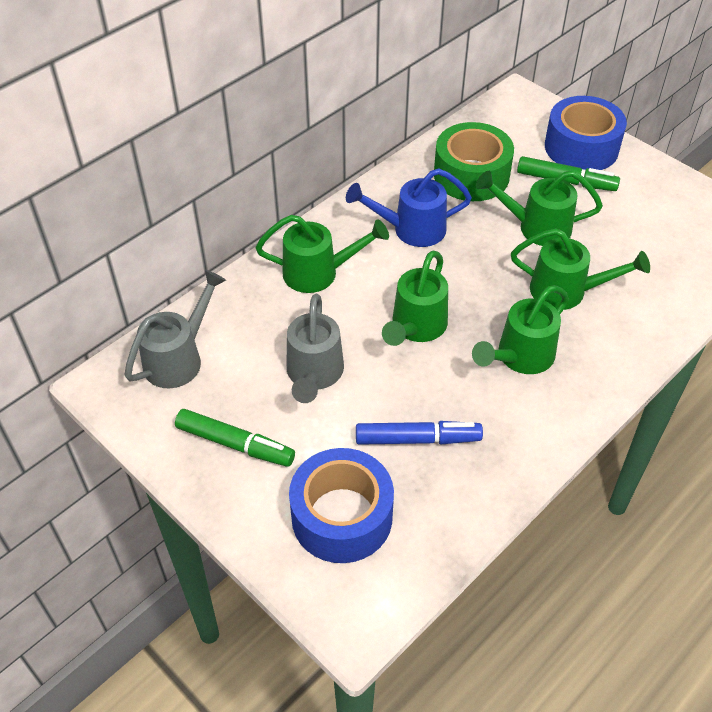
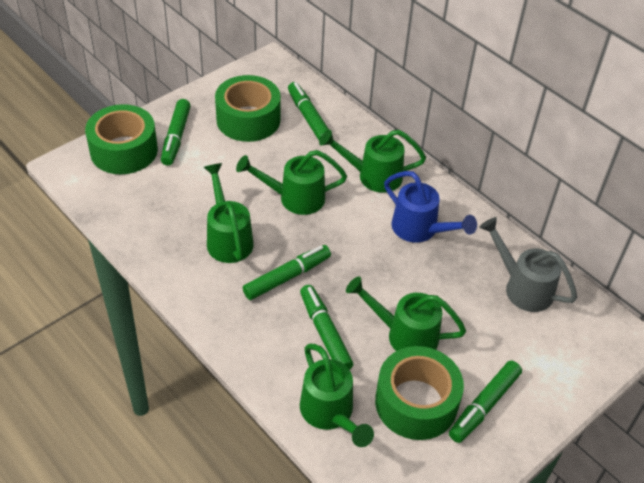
blue marker: 1 -> 0
blue tape: 2 -> 0
green marker: 2 -> 5
green tape: 1 -> 3
grey watering can: 2 -> 1

